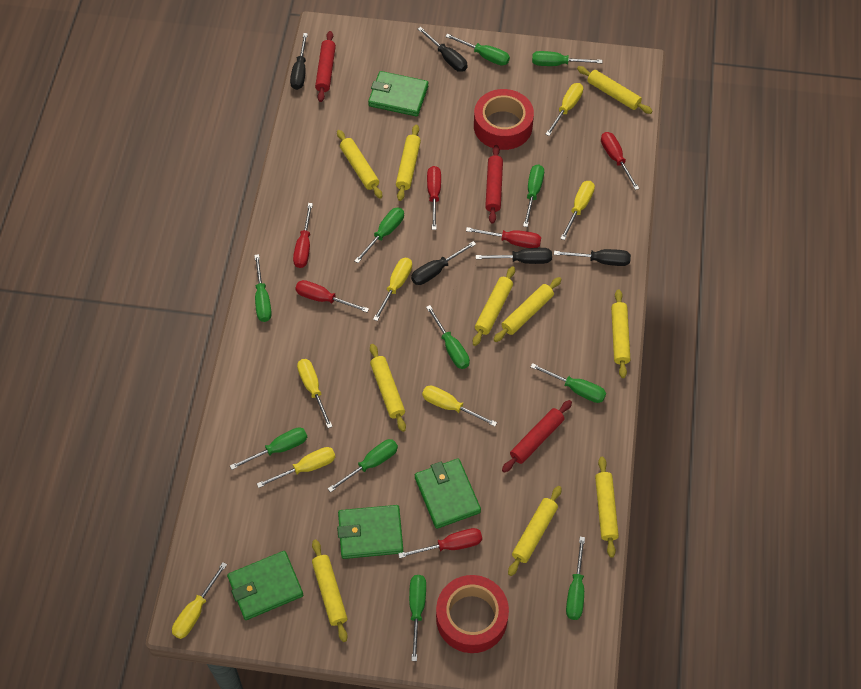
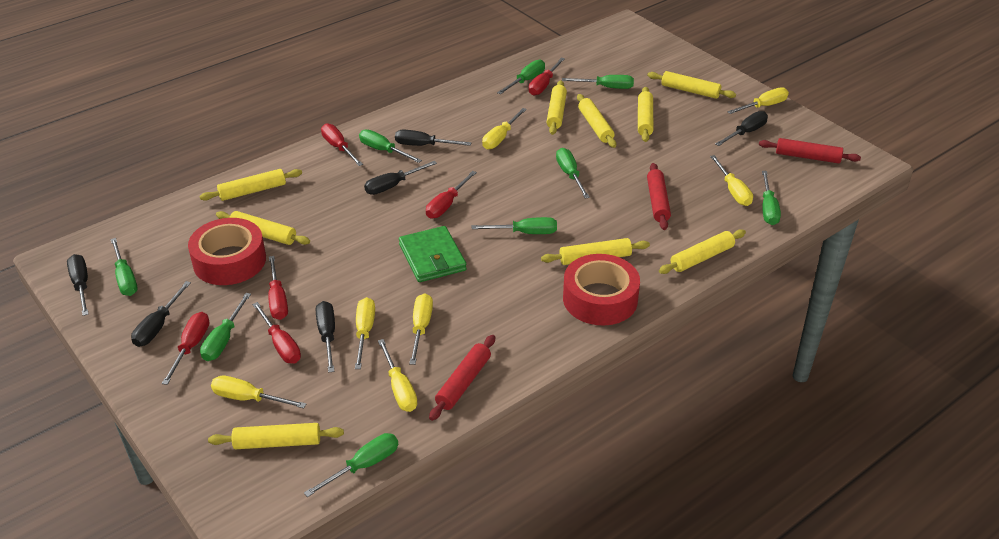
black screwdriver: 5 -> 6
green screwdriver: 11 -> 9
green wallet: 4 -> 1
yellow rolling pin: 10 -> 9

